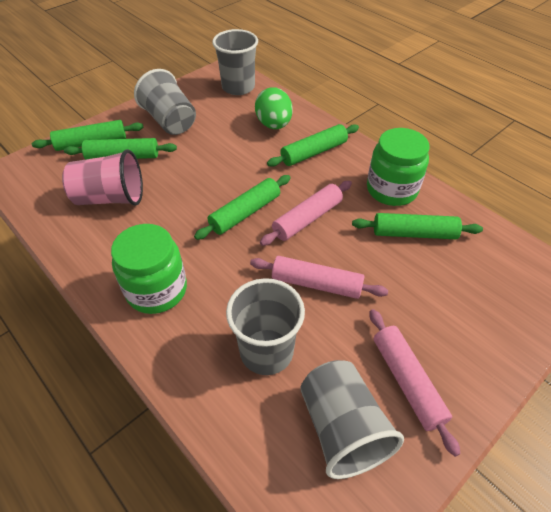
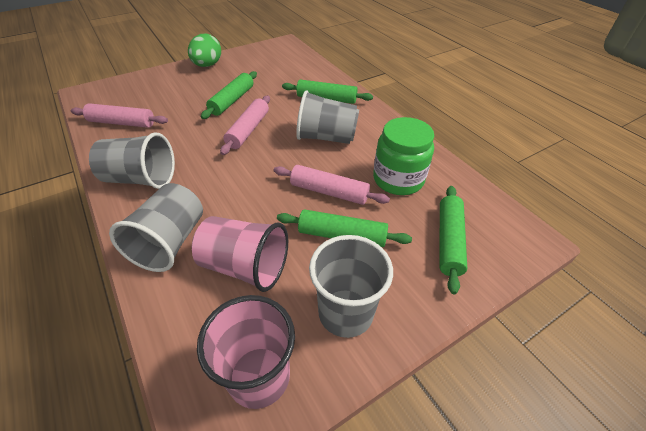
green jar: 2 -> 1
green rolling pin: 5 -> 4
pink cup: 1 -> 2

